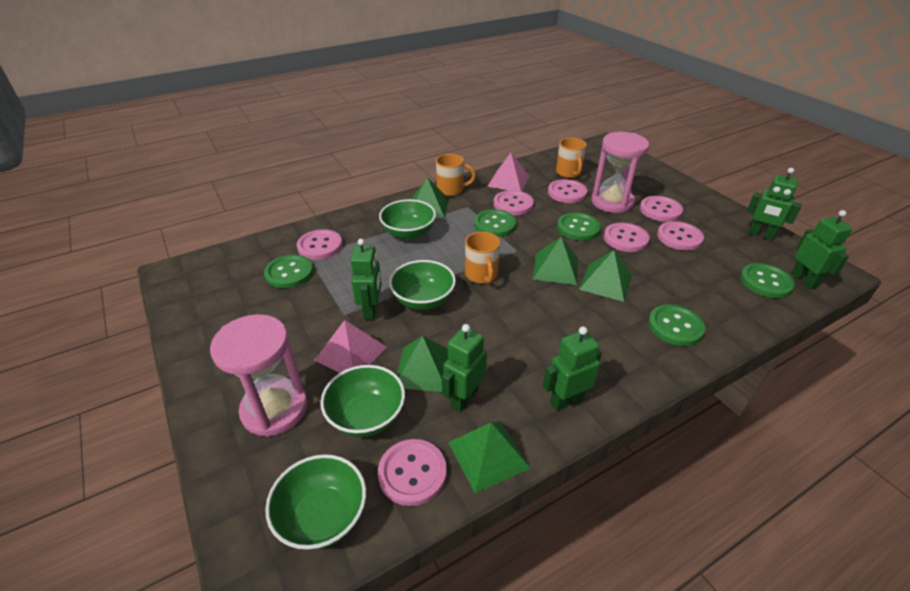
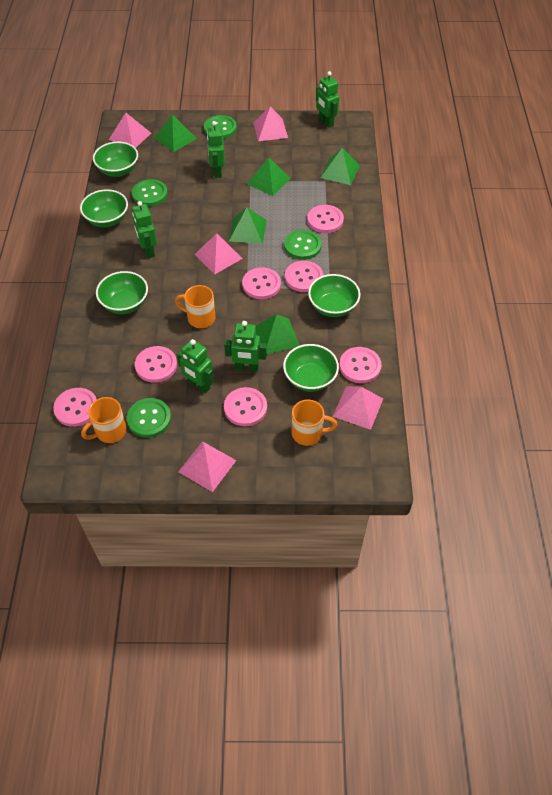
green bowl: 4 -> 5
green button: 5 -> 4
pink hourglass: 2 -> 0
pink pyramid: 2 -> 5

